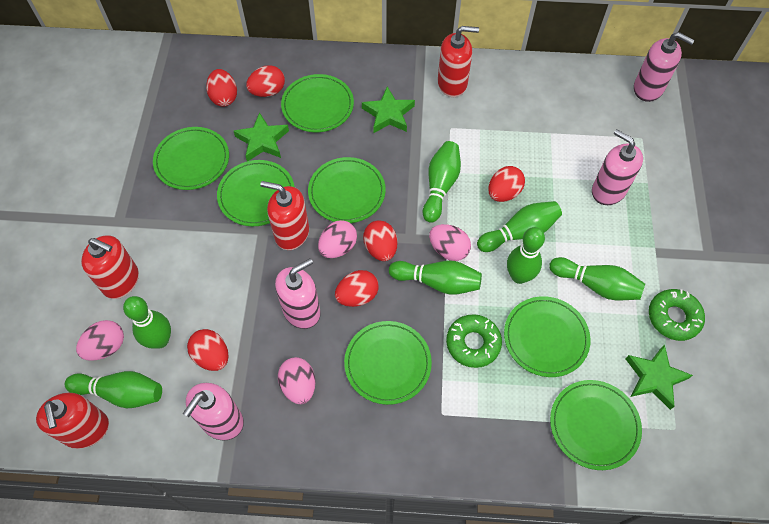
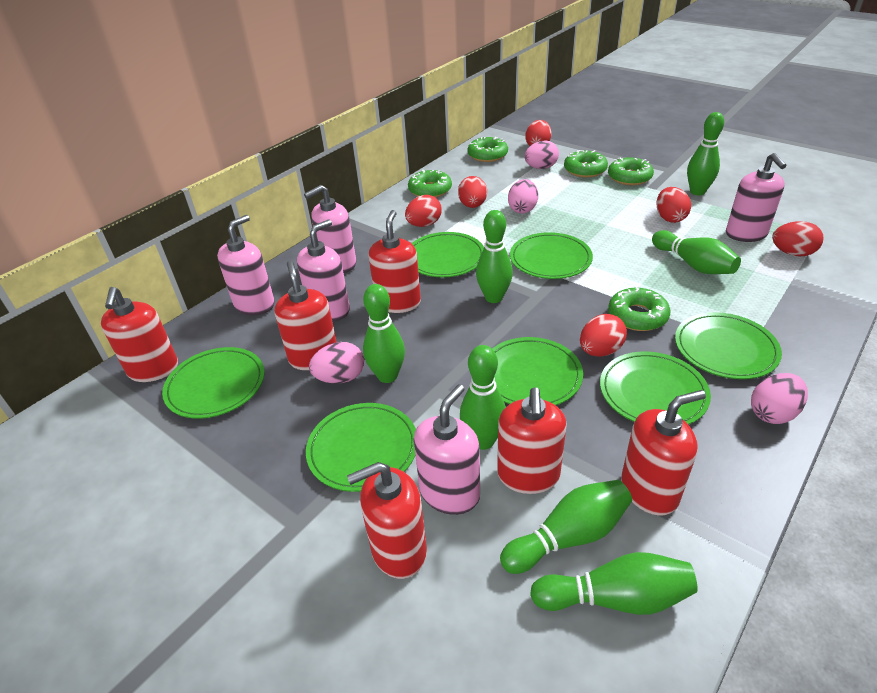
green donut: 2 -> 5
green star: 3 -> 0
pink soap dispenser: 4 -> 5
red soap dispenser: 4 -> 6

